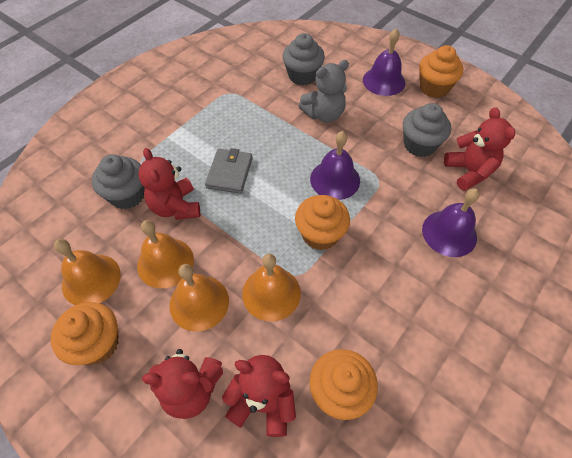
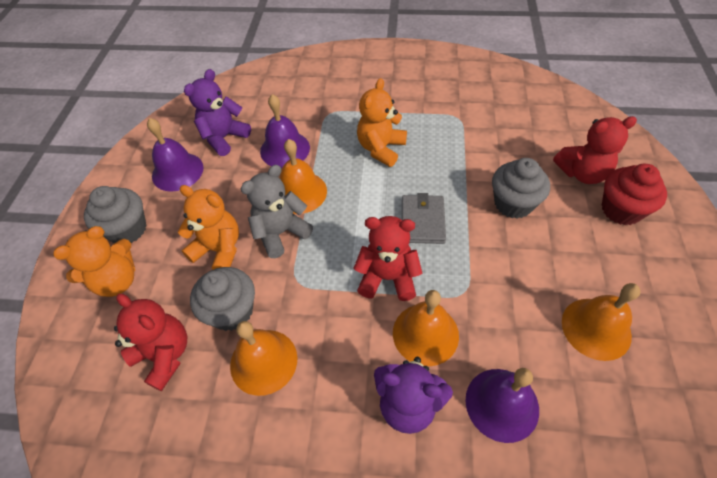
orange cupcake: 4 -> 0
orange teddy bear: 0 -> 3
purple teddy bear: 0 -> 2
red cupcake: 0 -> 1
red teddy bear: 4 -> 3

